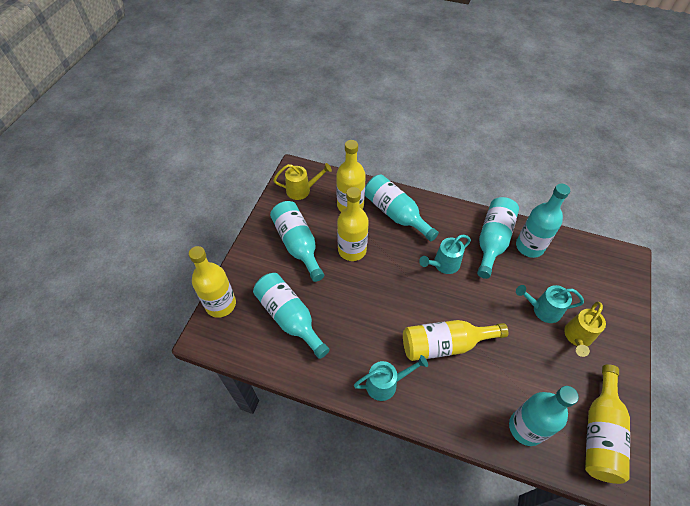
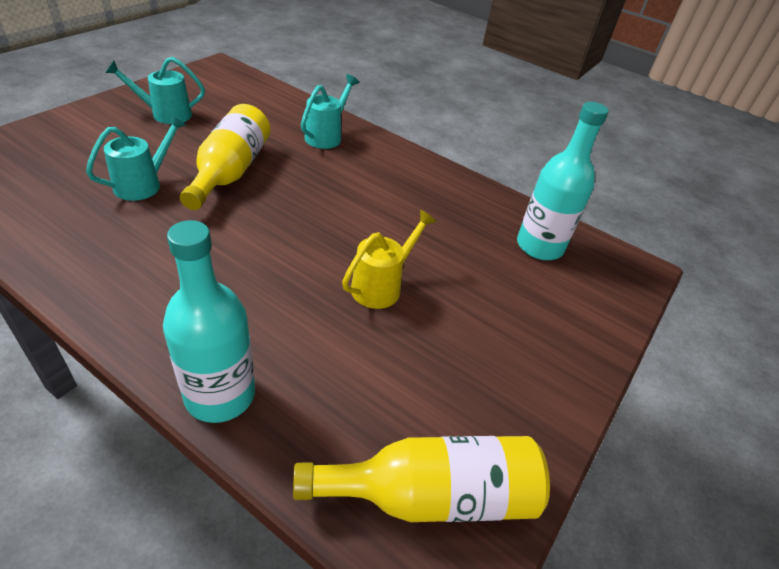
turquoise bottle: 6 -> 2
yellow bottle: 5 -> 2
yellow watering can: 2 -> 1

